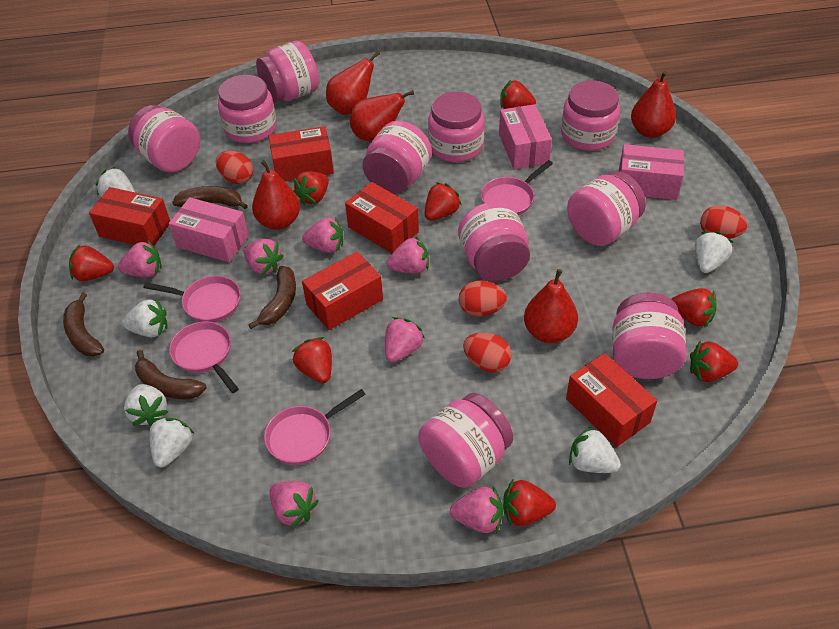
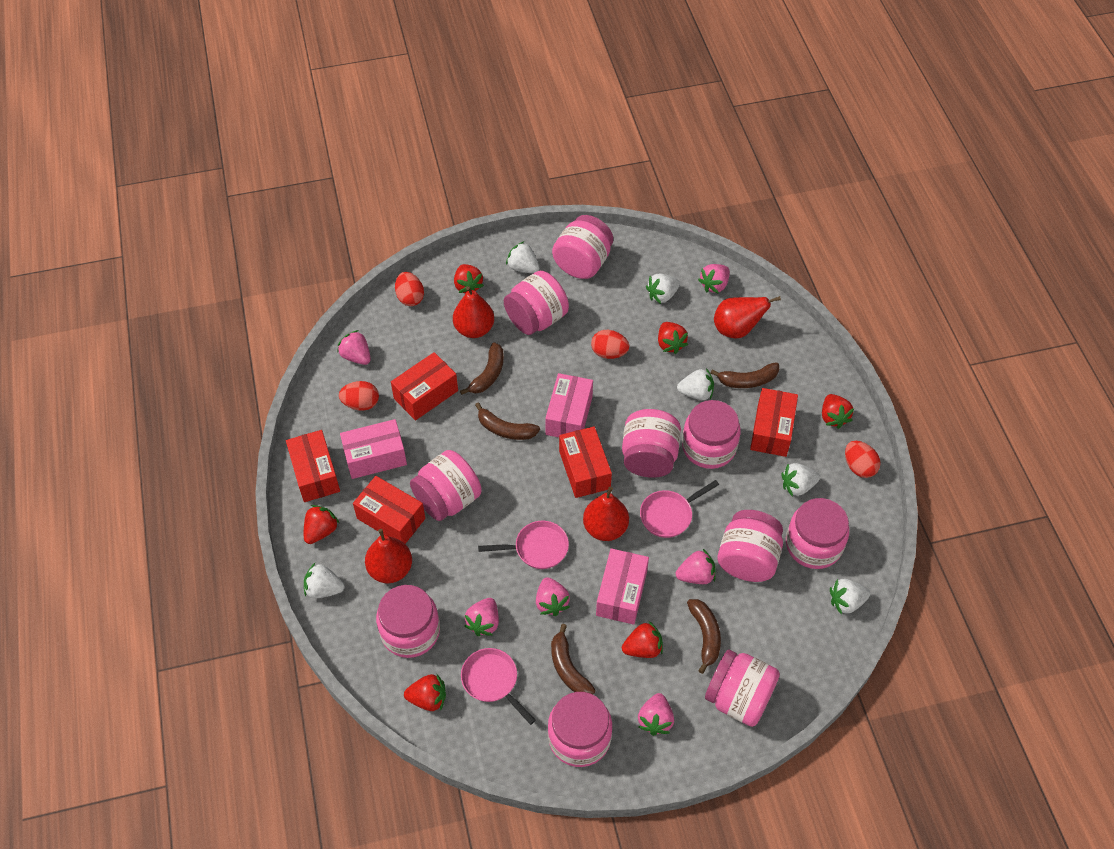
brown banana: 4 -> 5
pink pan: 4 -> 3
pink strawberry: 7 -> 6
red pear: 5 -> 4
red strawberry: 8 -> 6

